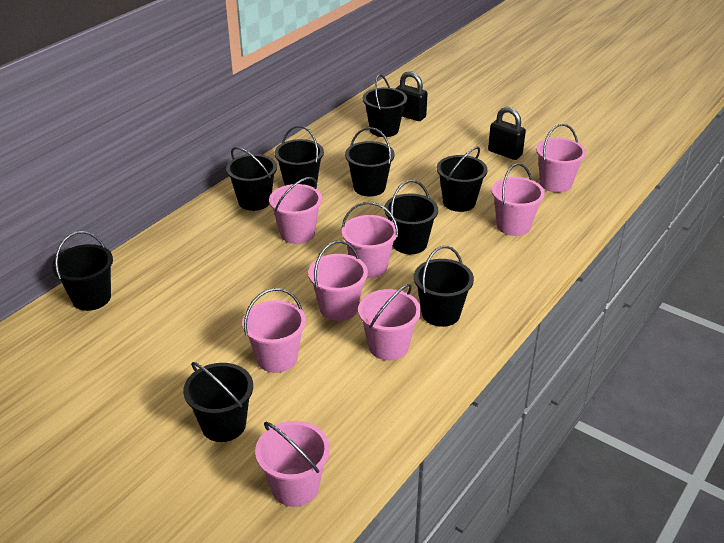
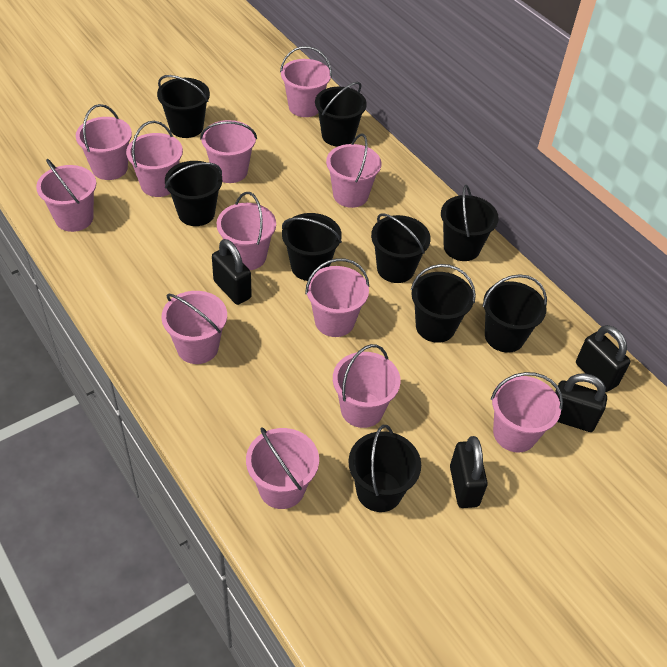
black padlock: 2 -> 4
pink bucket: 8 -> 12

